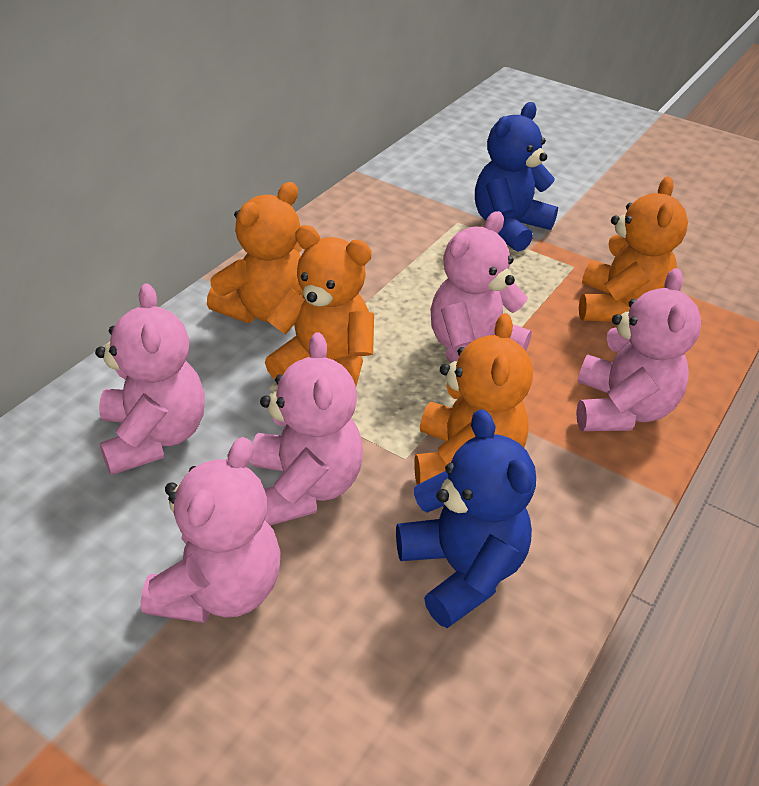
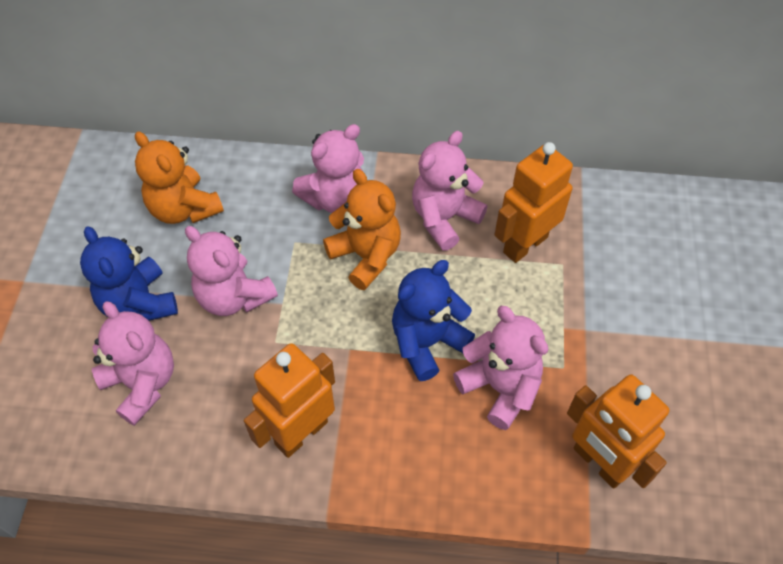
orange robot: 0 -> 3
orange teddy bear: 4 -> 2

